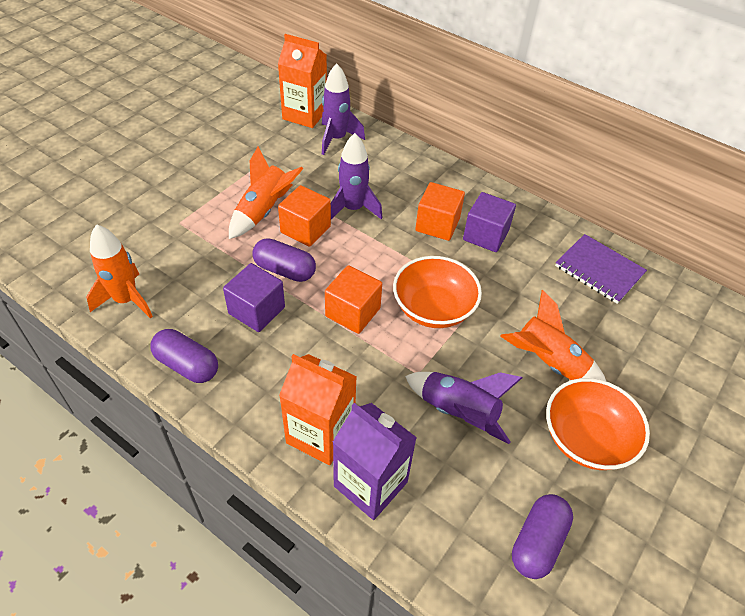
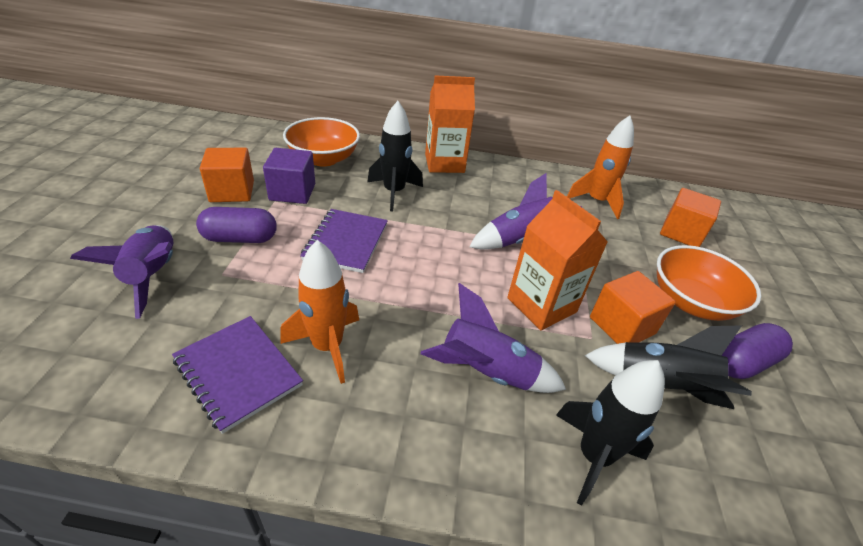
black rocket: 0 -> 3
orange rocket: 3 -> 2
purple capsule: 3 -> 2
purple carton: 1 -> 0
purple cube: 2 -> 1
purple notebook: 1 -> 2

